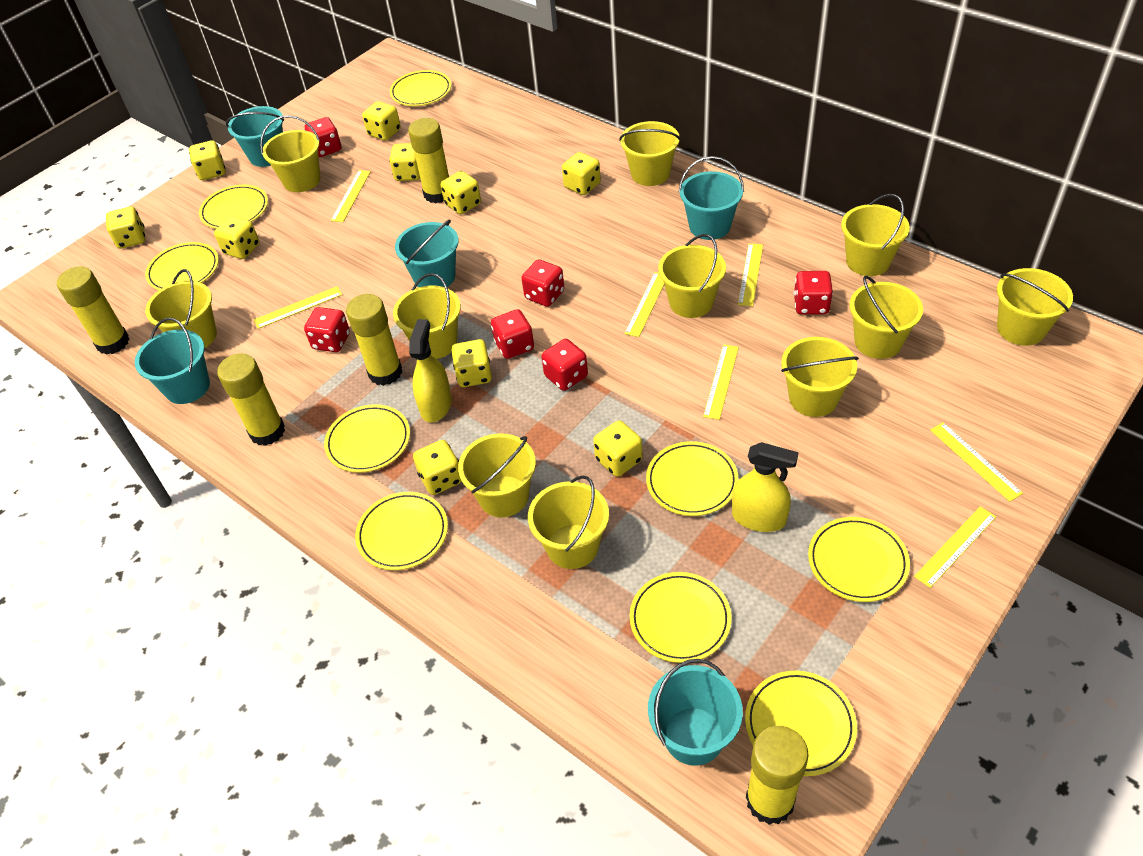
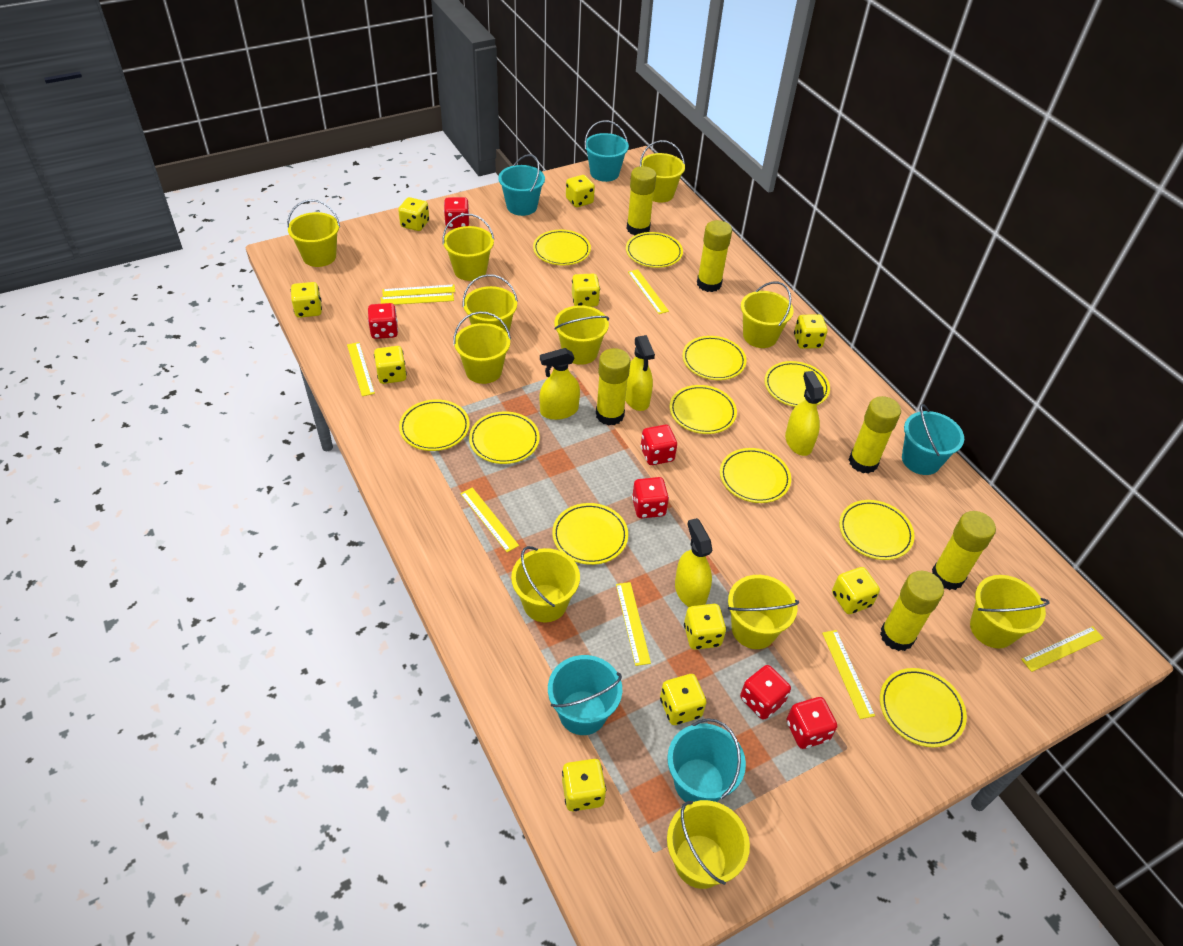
yellow glue stick: 5 -> 6
yellow plate: 9 -> 11
yellow ruler: 7 -> 8
yellow spray bottle: 2 -> 4

